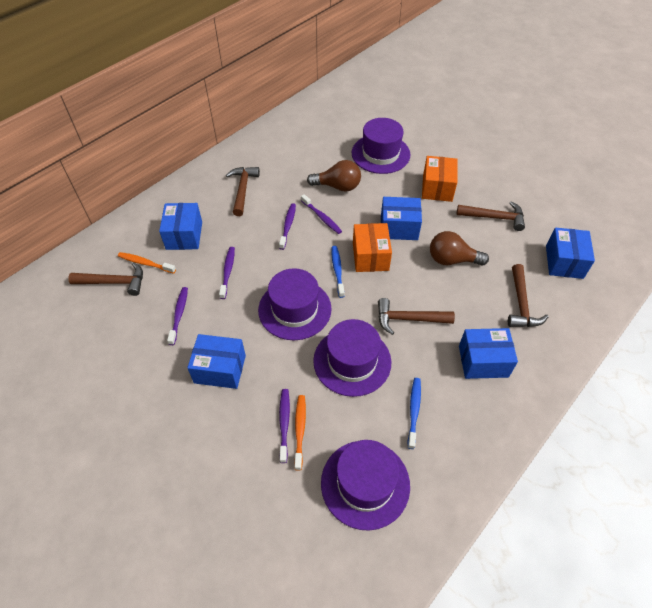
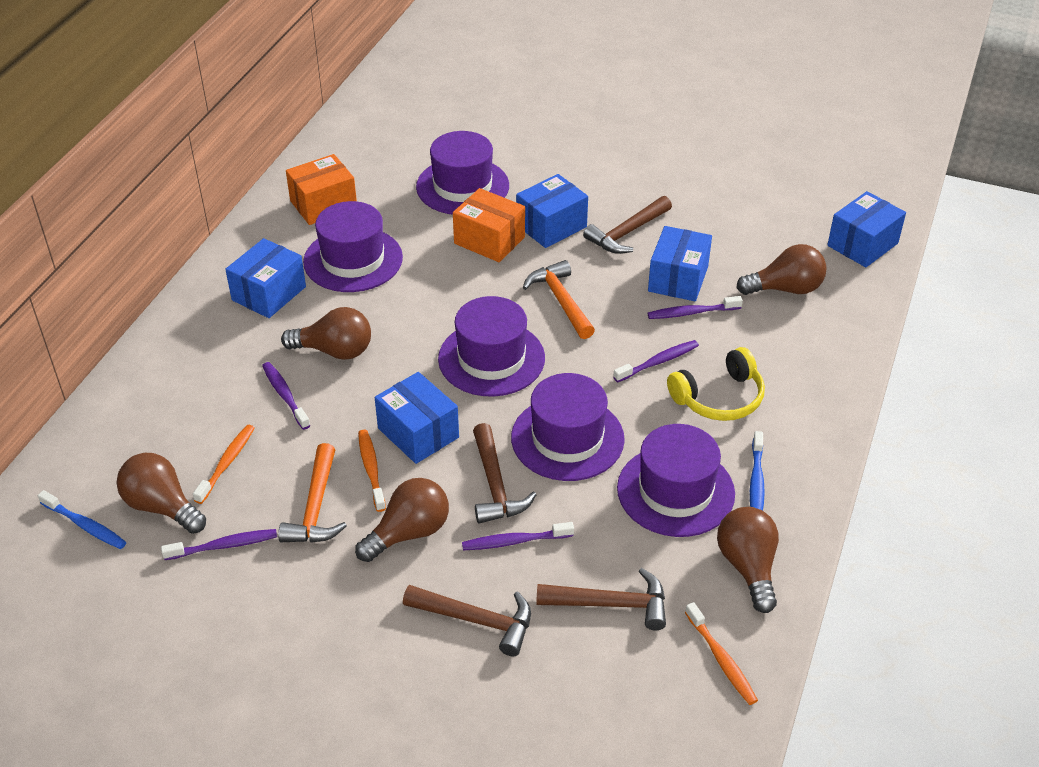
brown hammer: 5 -> 4
brown light bulb: 2 -> 5
orange hammer: 0 -> 2
orange toothbrush: 2 -> 3
purple hat: 4 -> 5
yellow headphones: 0 -> 1

